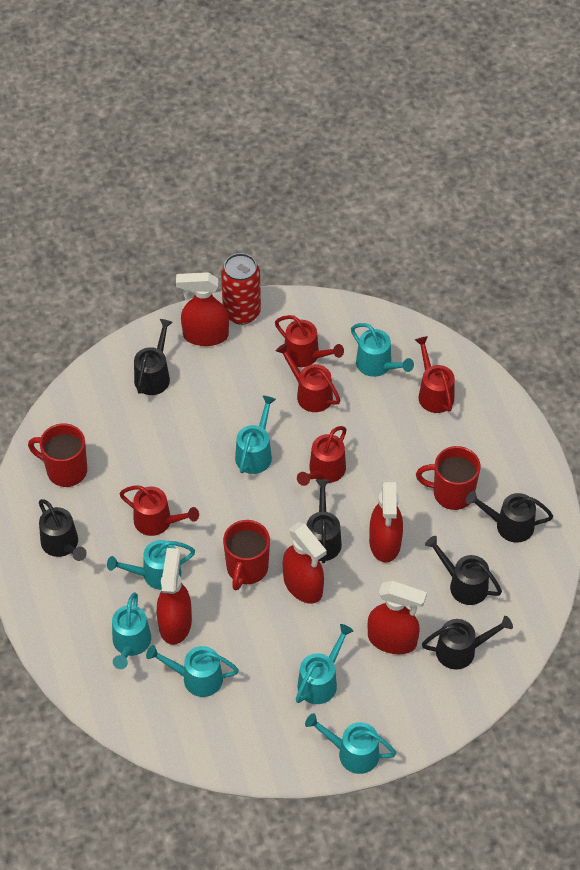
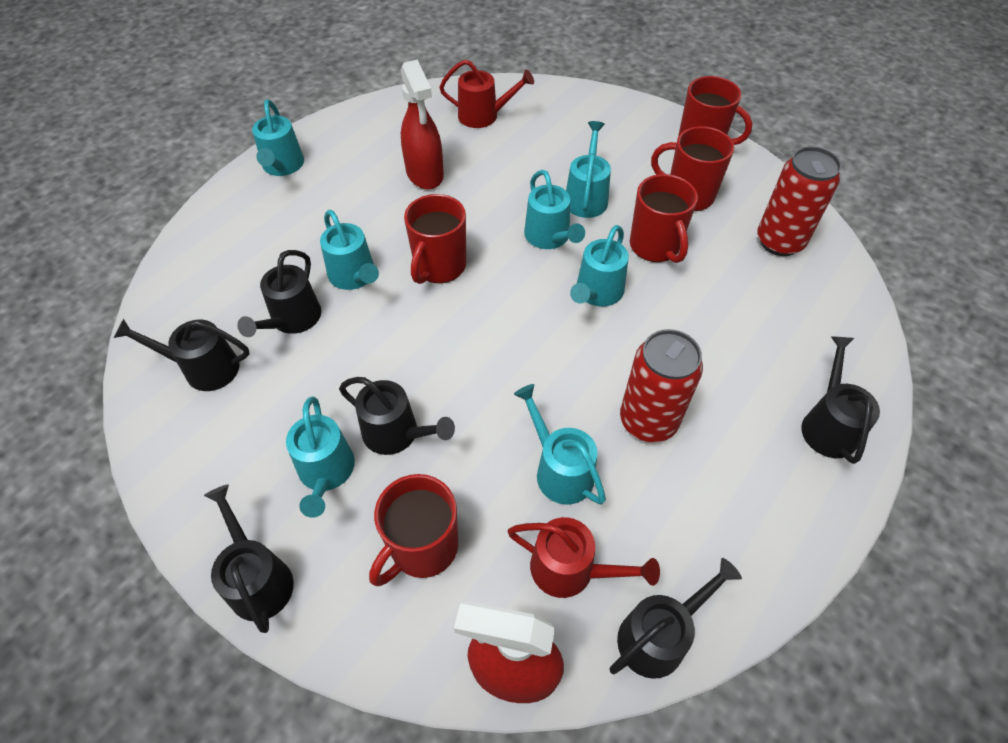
red can: 1 -> 2
red mug: 3 -> 5
red spray bottle: 5 -> 2
red watering can: 5 -> 2

